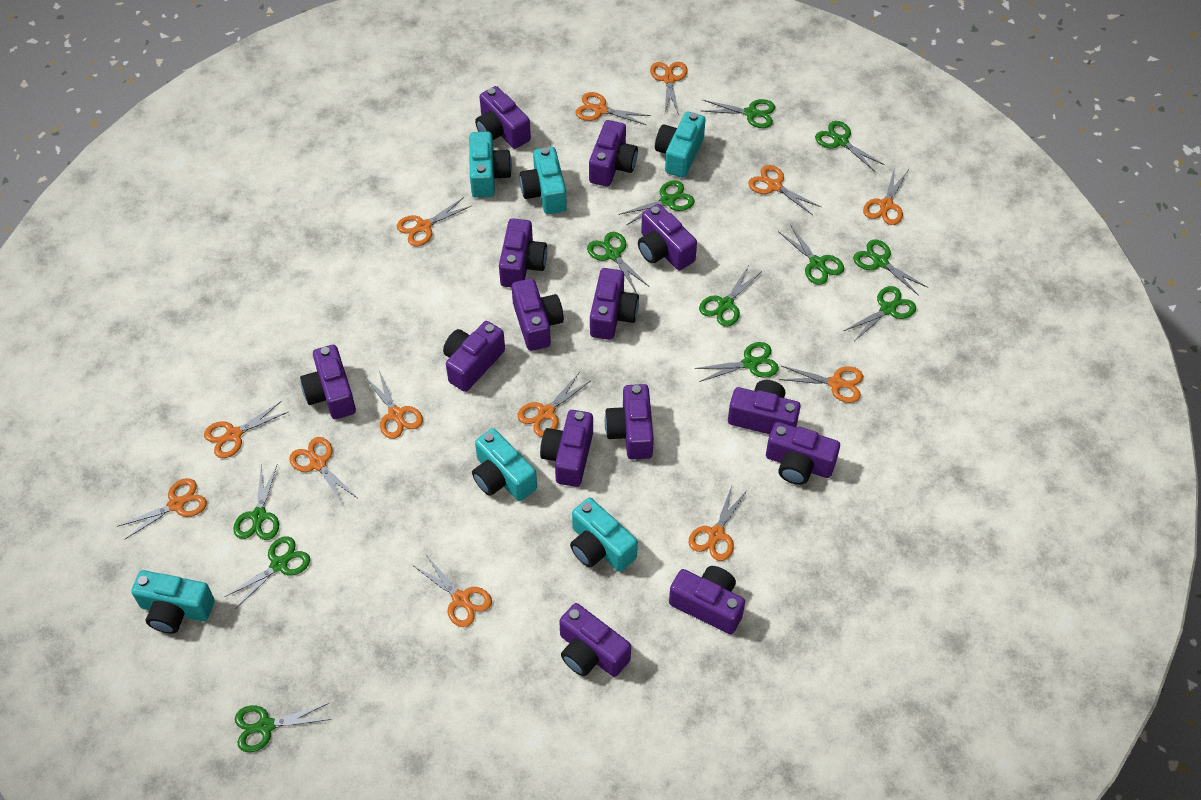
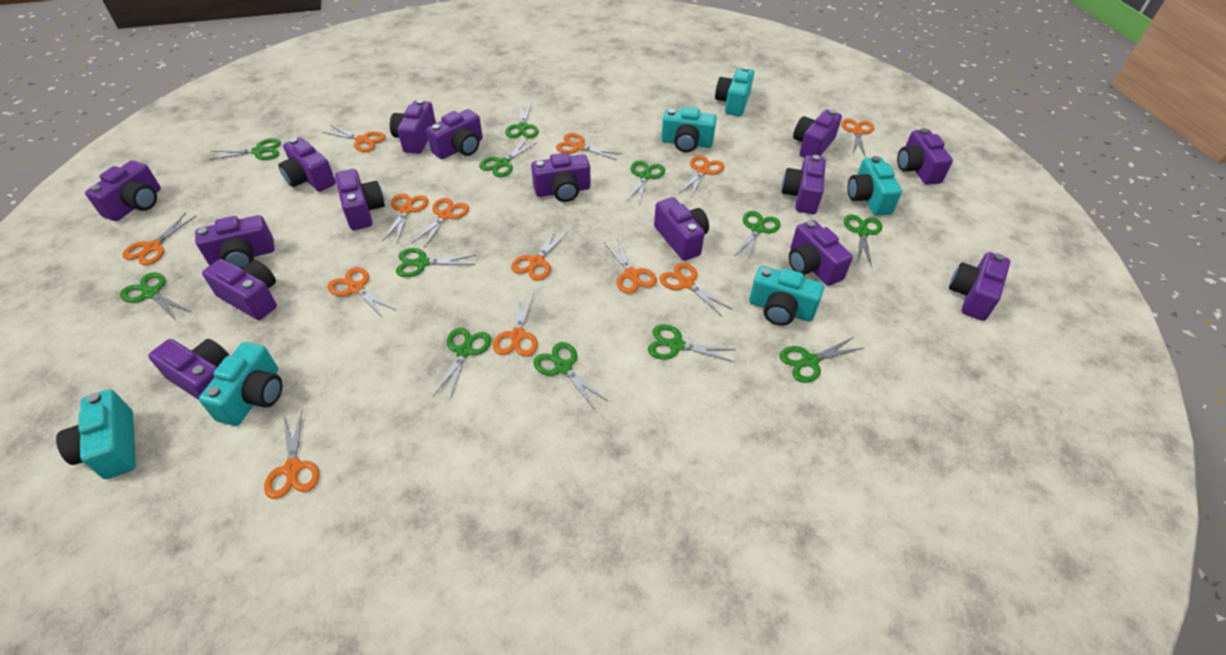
purple camera: 14 -> 15

